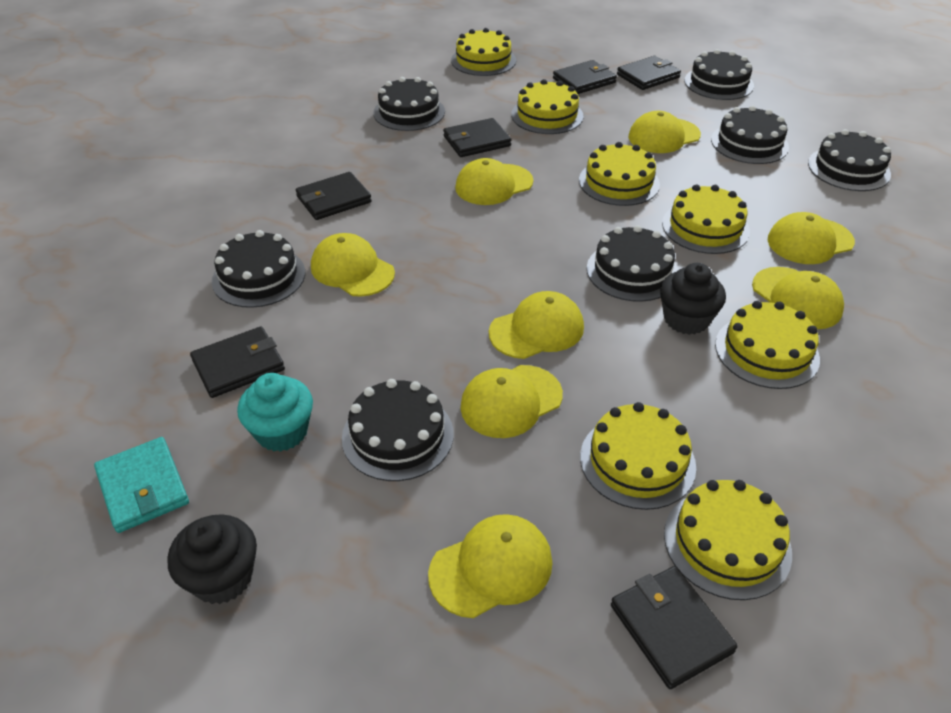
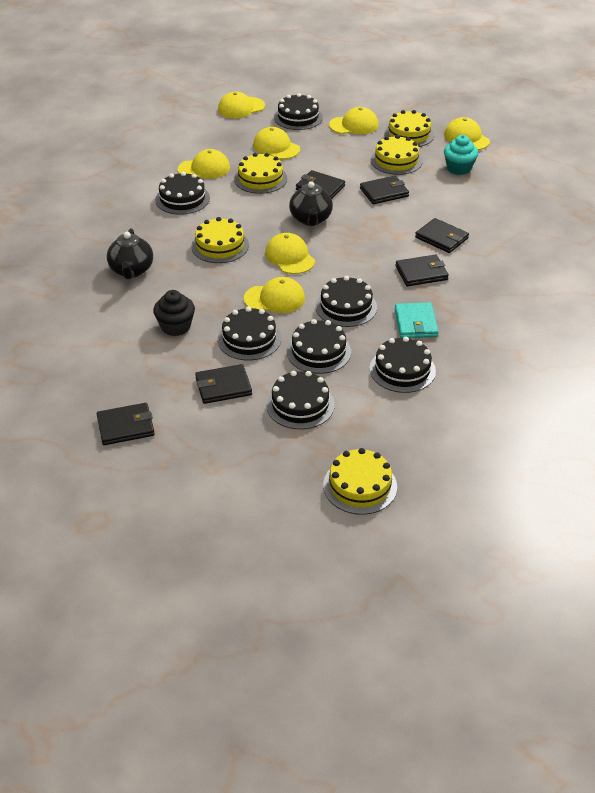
black cupcake: 2 -> 1
black teapot: 0 -> 2
yellow cake: 7 -> 5
yellow cap: 8 -> 7

